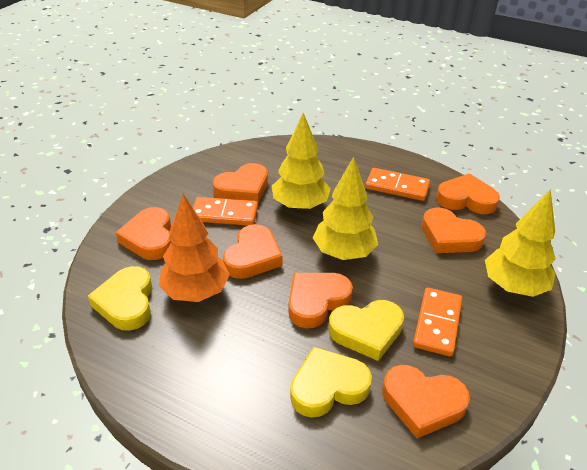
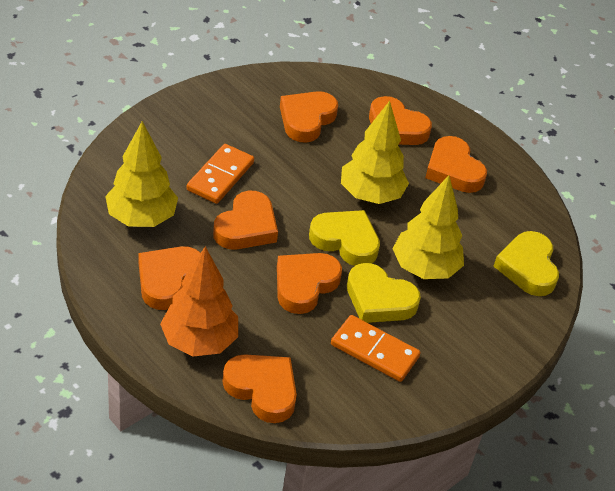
orange domino: 3 -> 2

